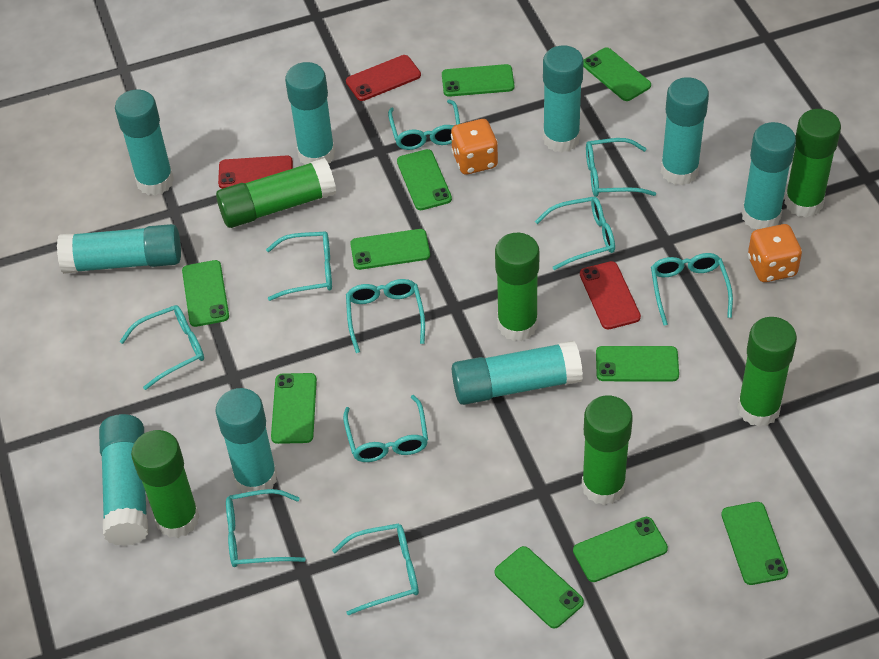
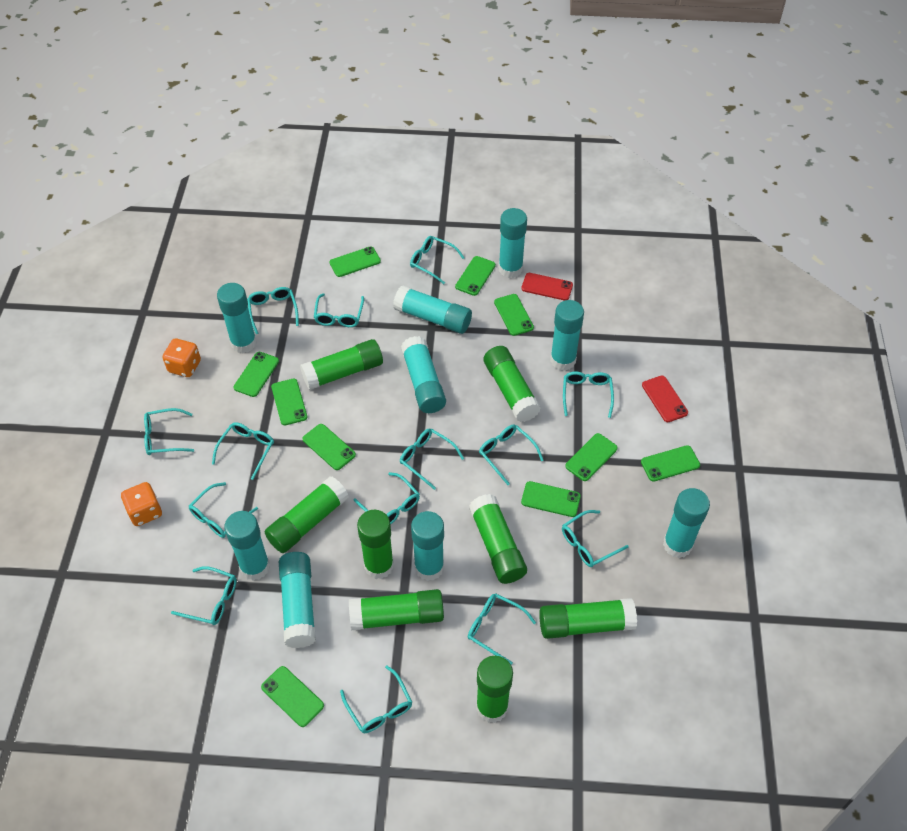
green glue stick: 6 -> 8
red phone: 3 -> 2
turquoise glasses: 10 -> 14

